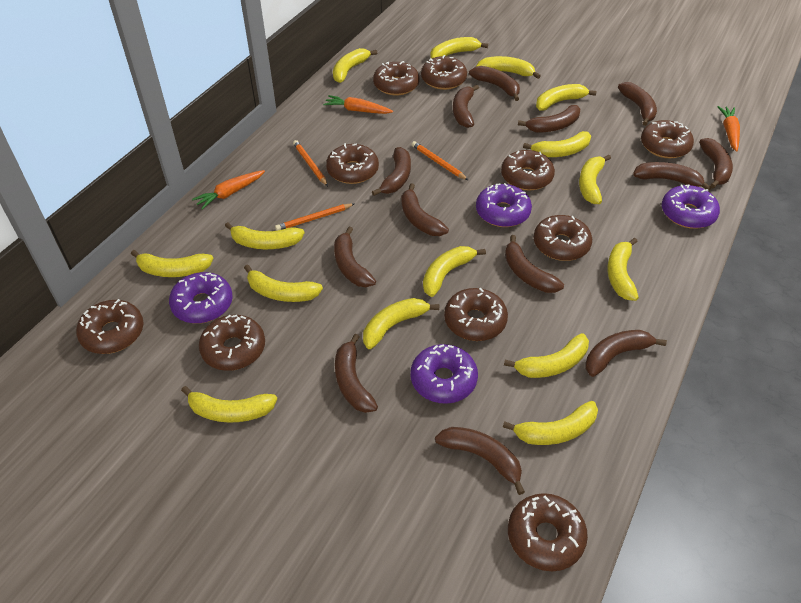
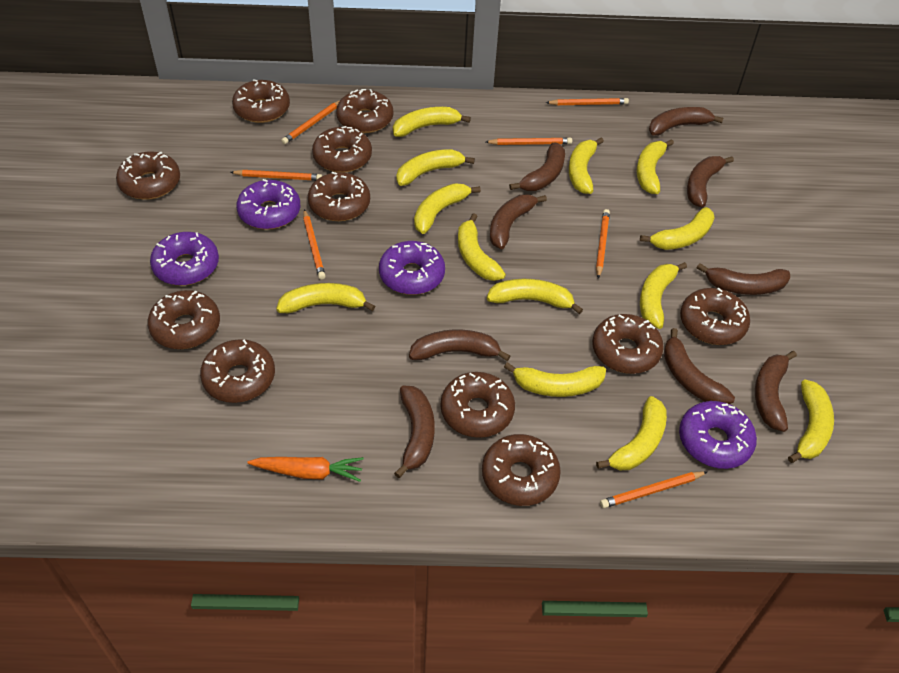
brown banana: 13 -> 9
brown donut: 10 -> 11
orange carrot: 3 -> 1
orange pencil: 3 -> 7
yellow banana: 15 -> 13

